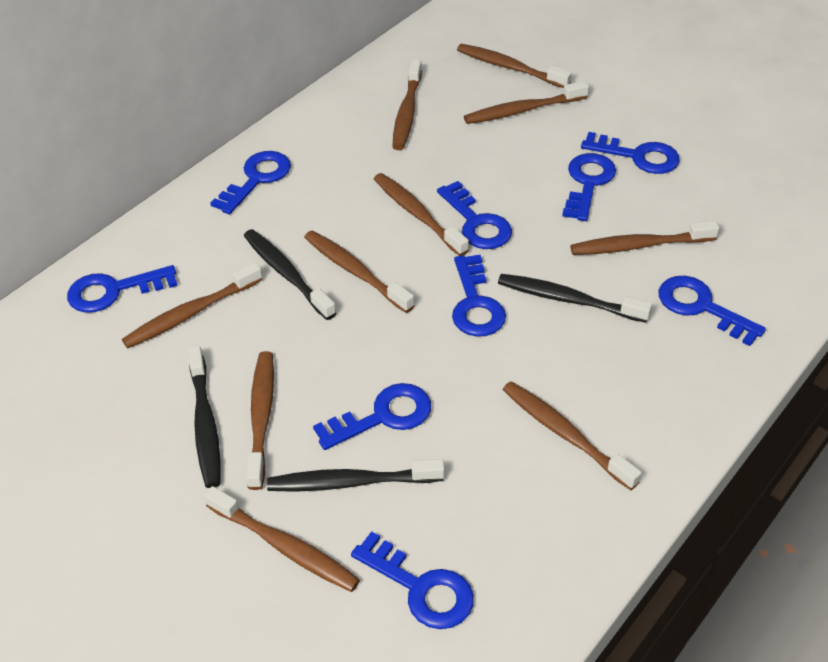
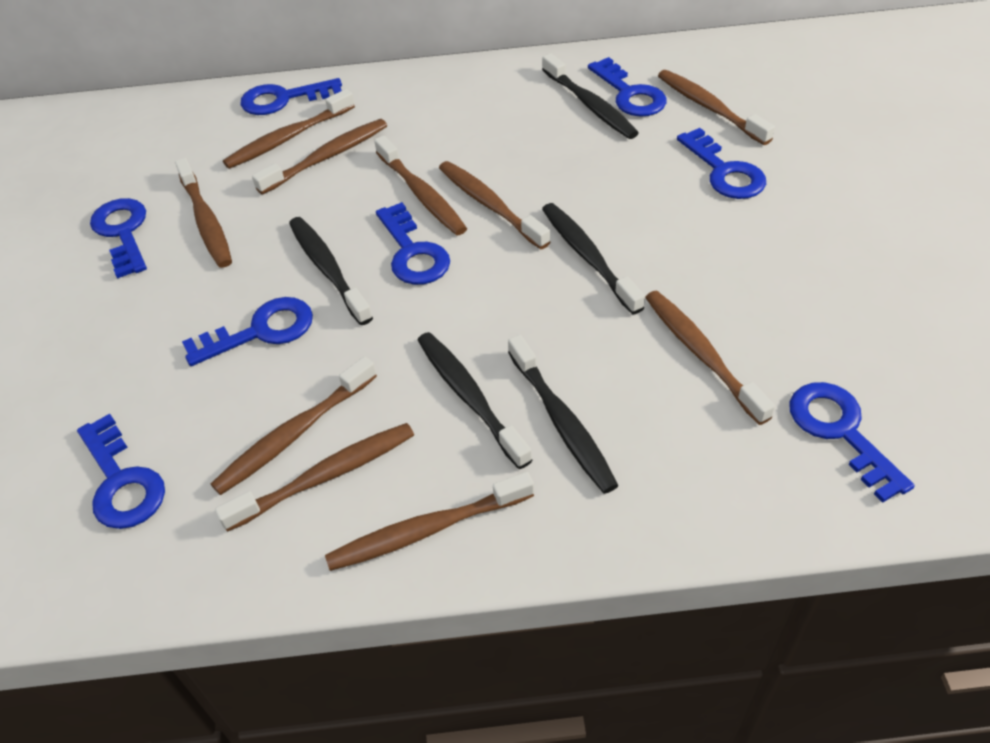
black toothbrush: 4 -> 5
blue key: 9 -> 8

